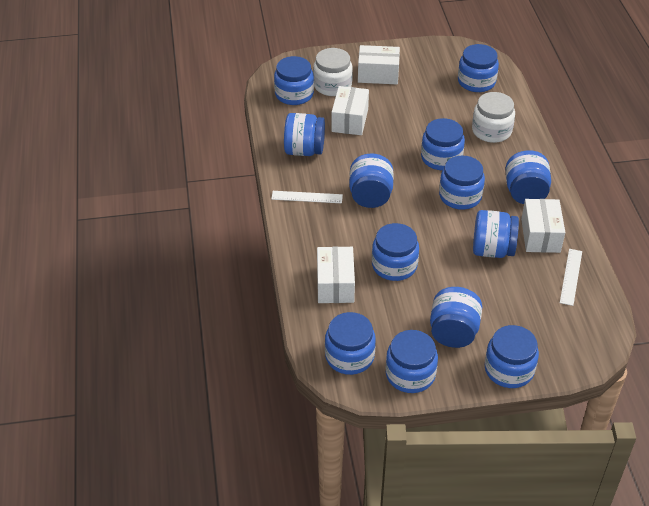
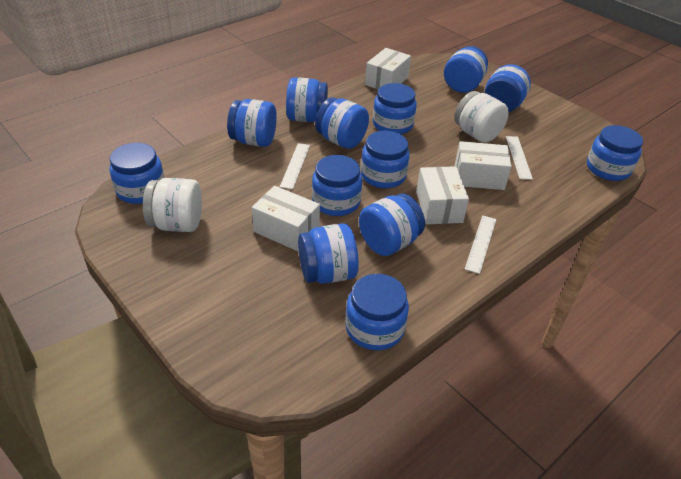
white ruler: 2 -> 3

